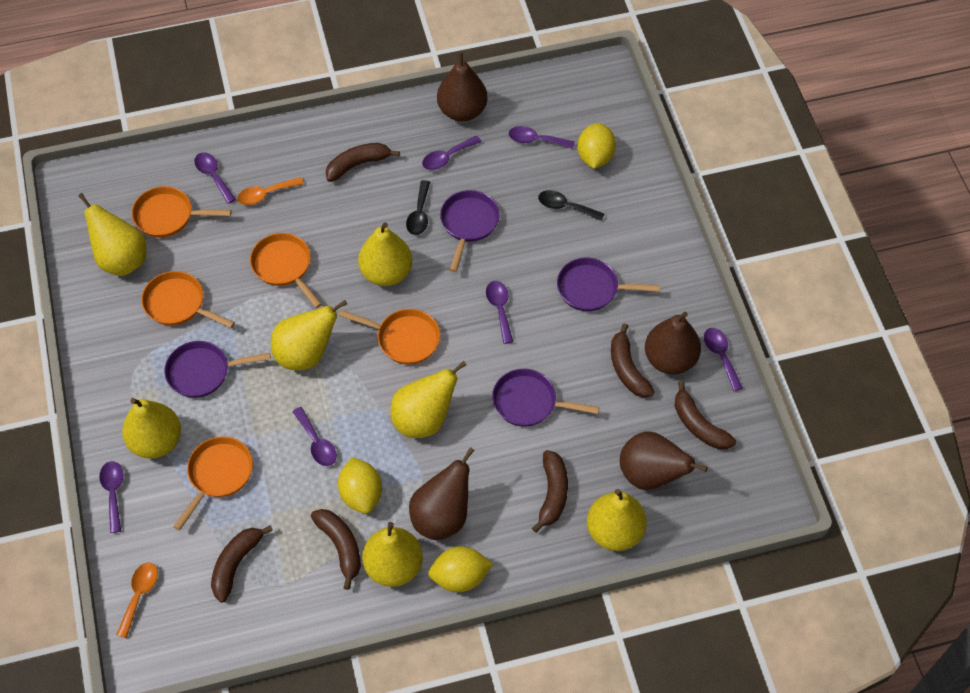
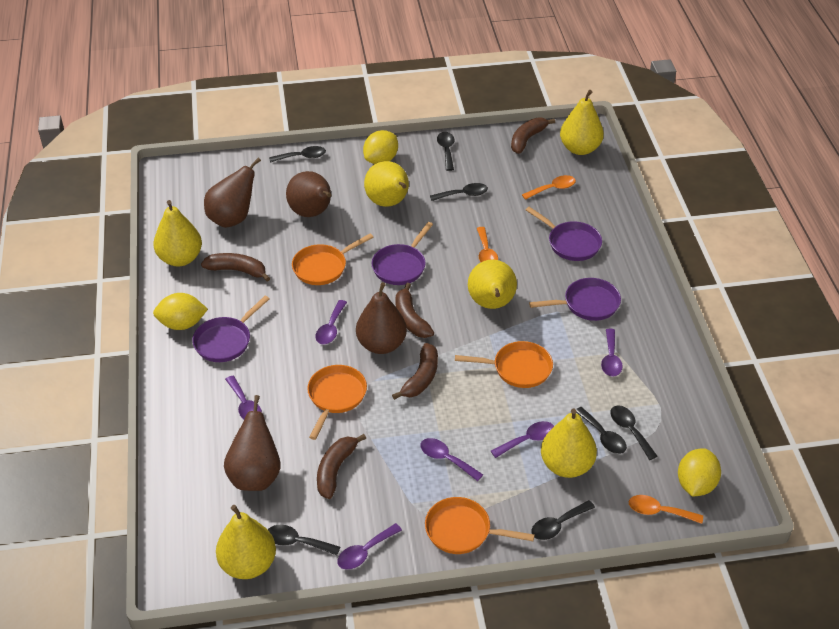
black spoon: 2 -> 7
brown banana: 6 -> 5
orange pan: 5 -> 4
orange spoon: 2 -> 3
purple spoon: 7 -> 6
yellow pear: 7 -> 6

